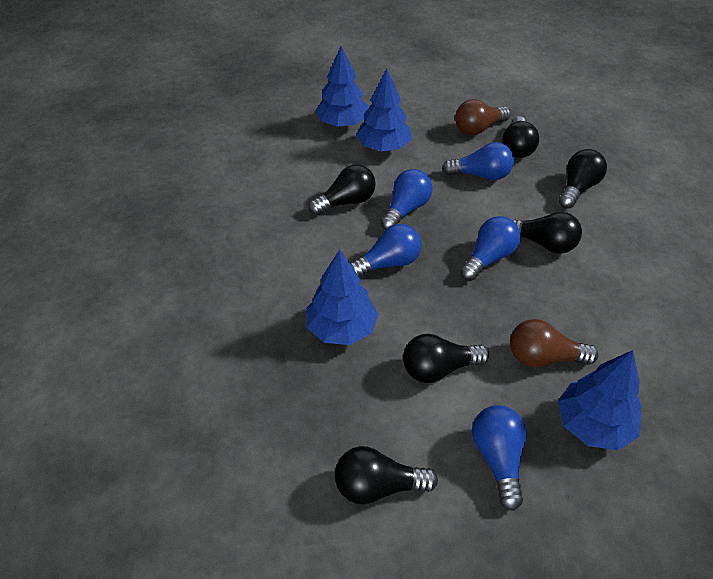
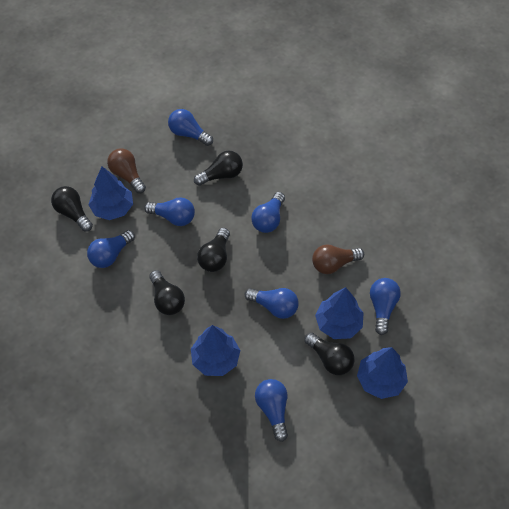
black light bulb: 6 -> 5
blue light bulb: 5 -> 7

